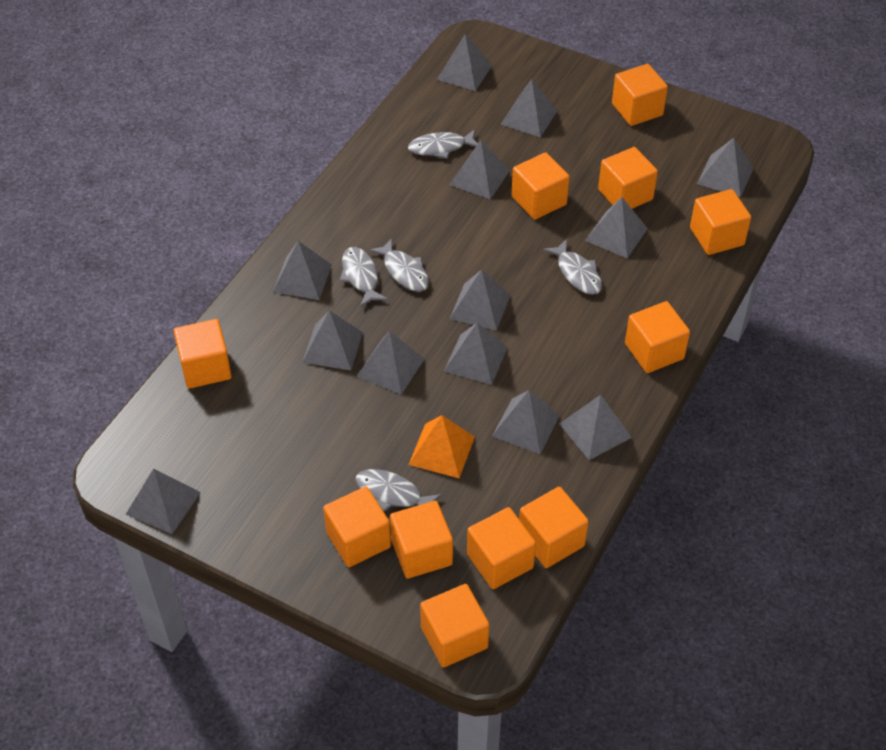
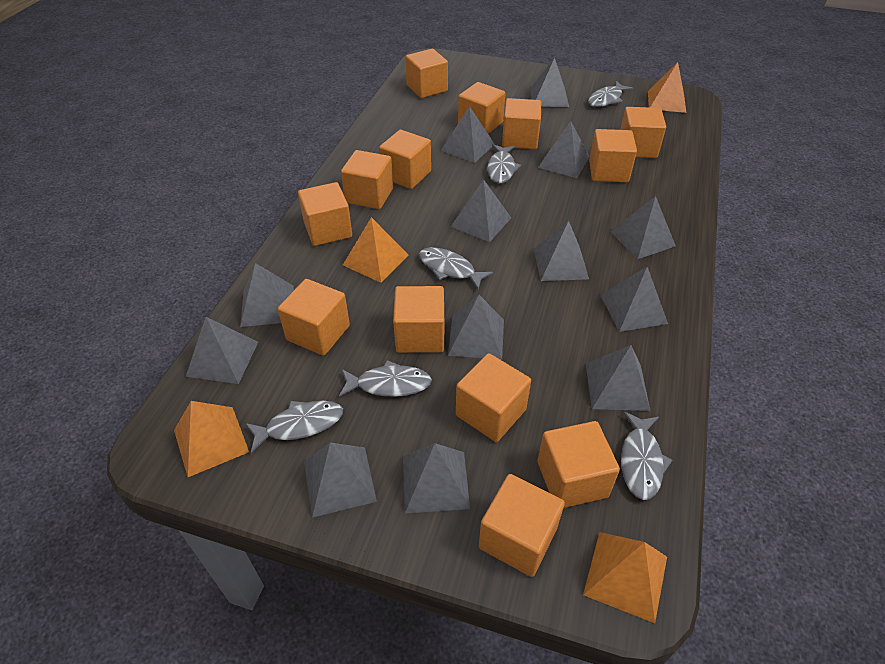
grey fish: 5 -> 6
orange cube: 11 -> 13
orange pyramid: 1 -> 4

